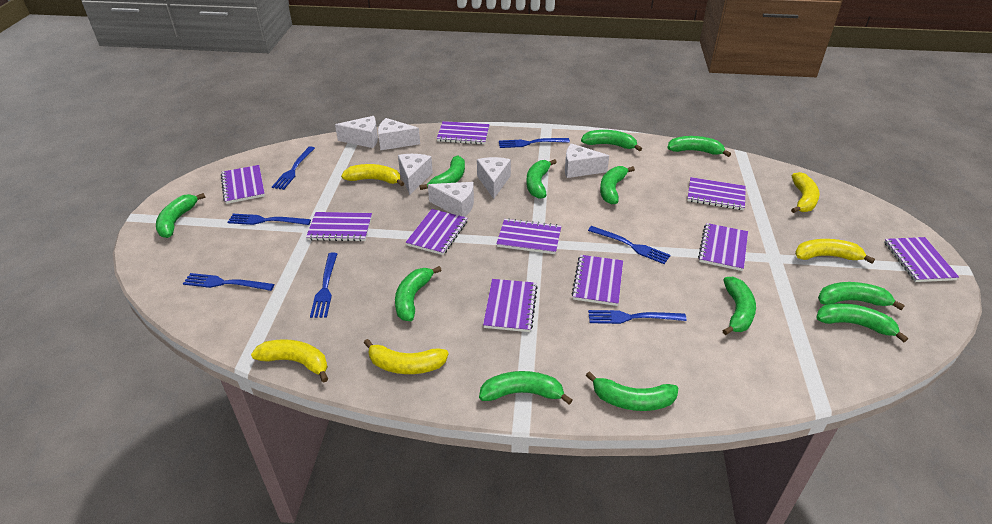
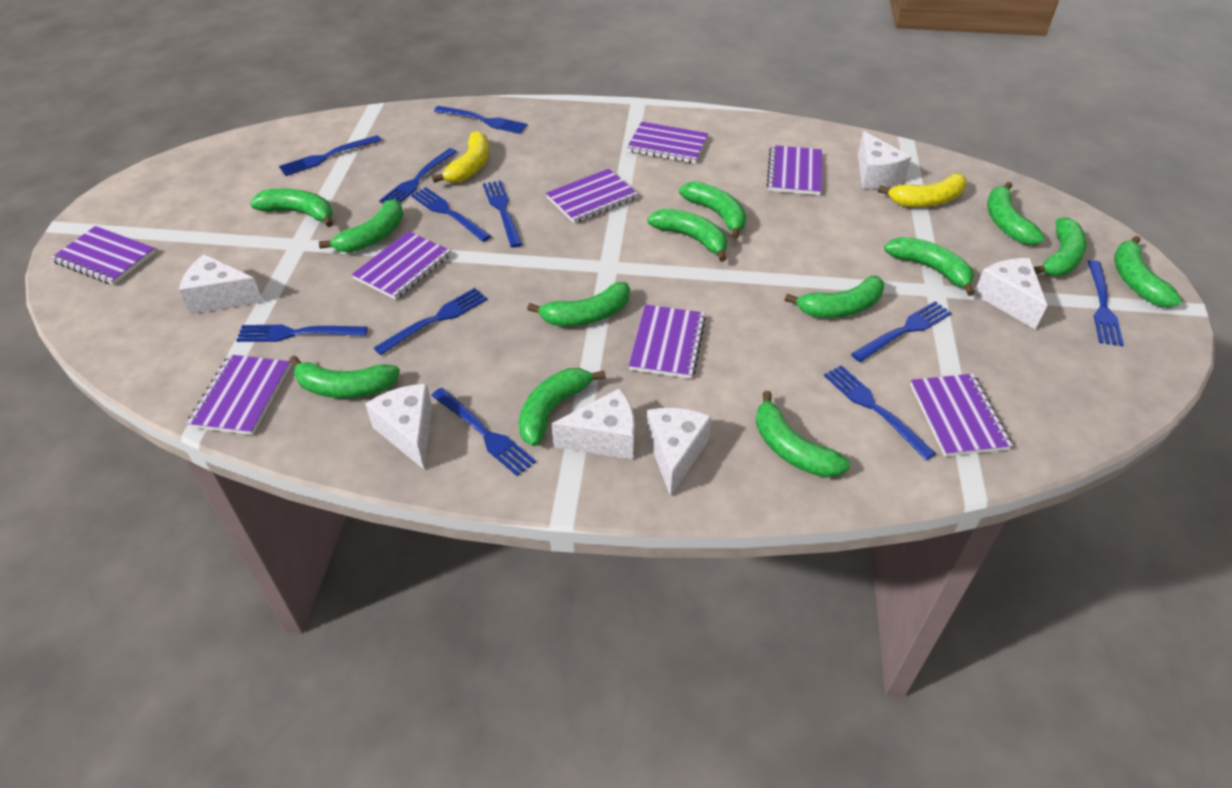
blue fork: 7 -> 11
green banana: 12 -> 13
purple notebook: 10 -> 8
yellow banana: 5 -> 2

